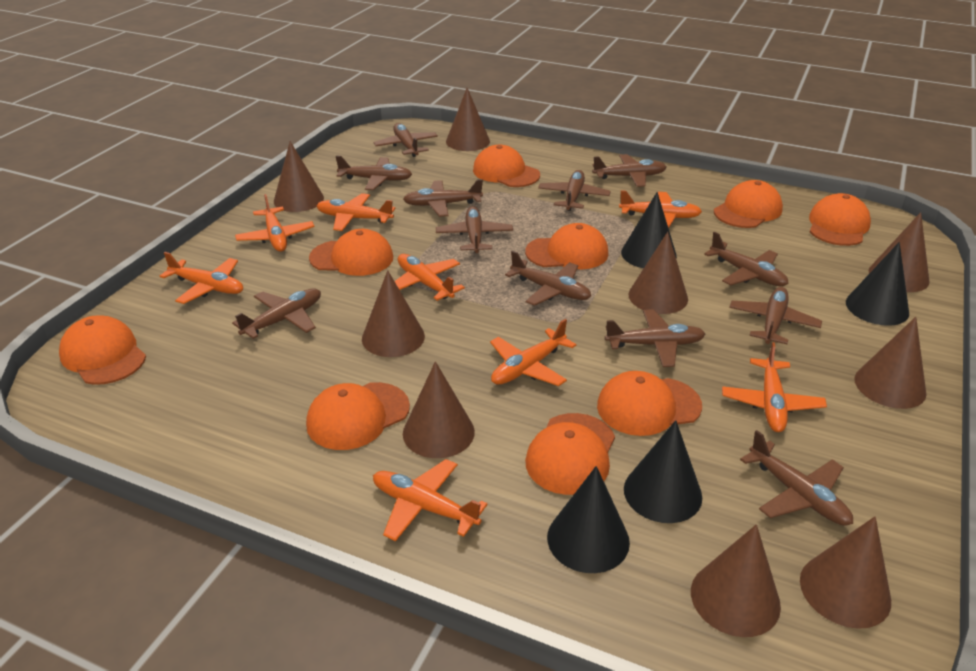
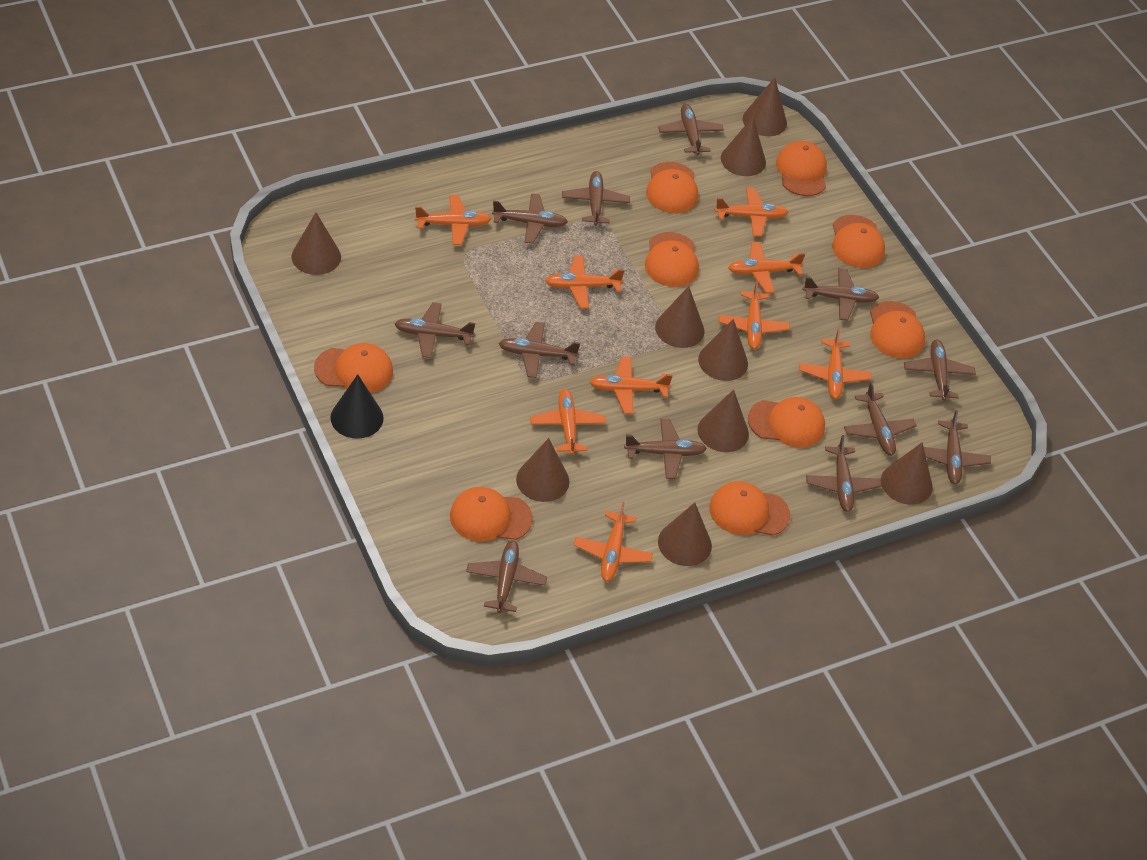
black cone: 4 -> 1
orange plane: 8 -> 9

